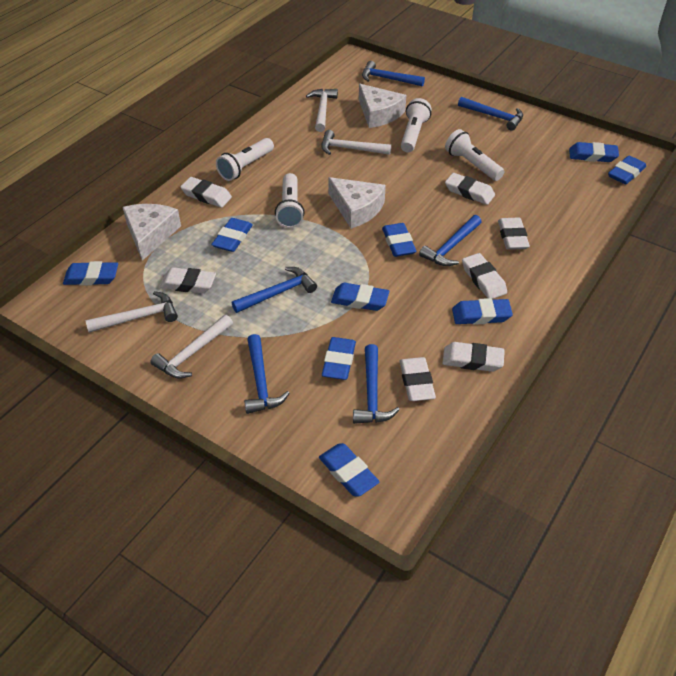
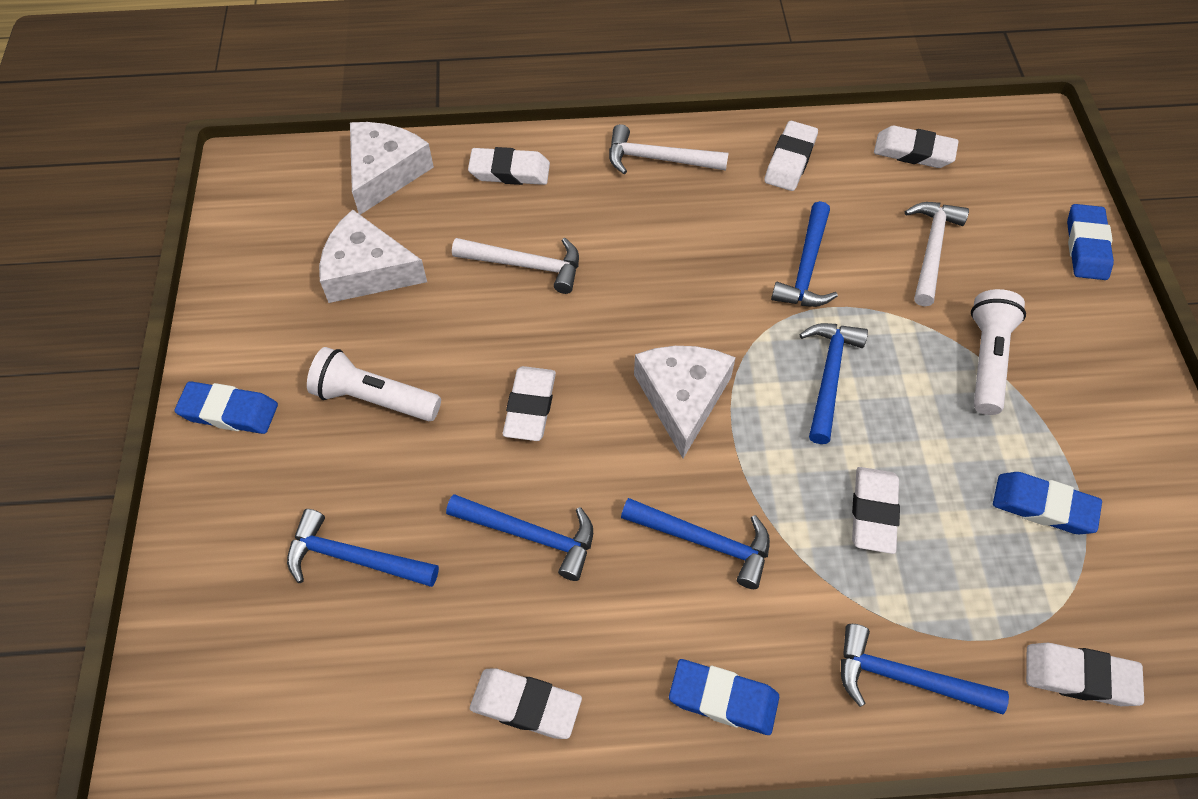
blue eraser: 9 -> 4
white flashlight: 4 -> 2
white hammer: 4 -> 3

